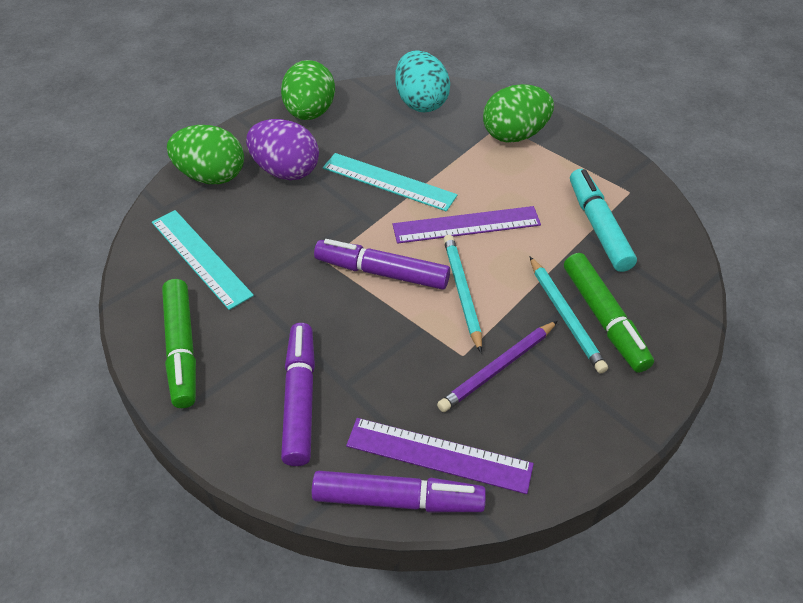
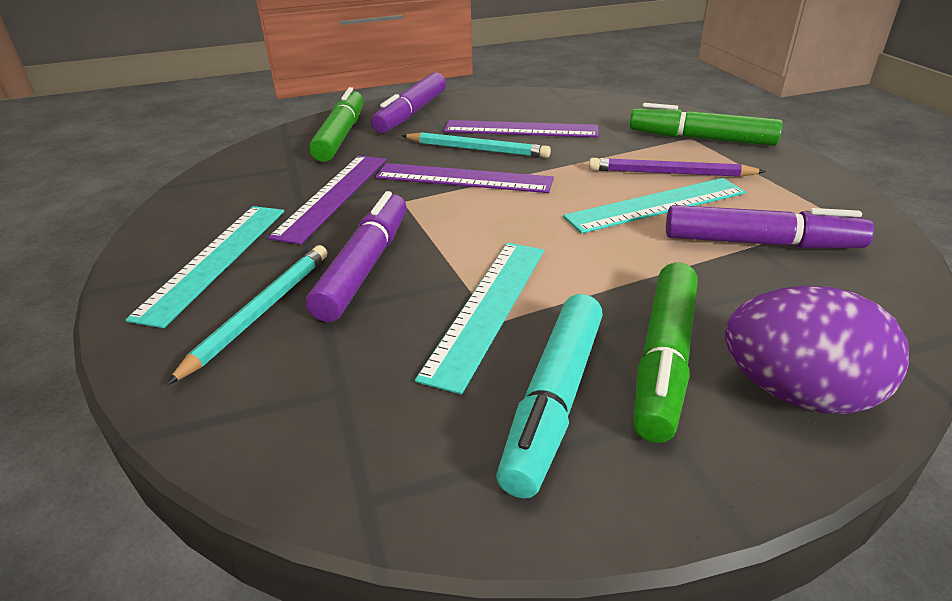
green egg: 3 -> 0
green marker: 2 -> 3
purple ruler: 2 -> 3
turquoise egg: 1 -> 0
turquoise ruler: 2 -> 3

